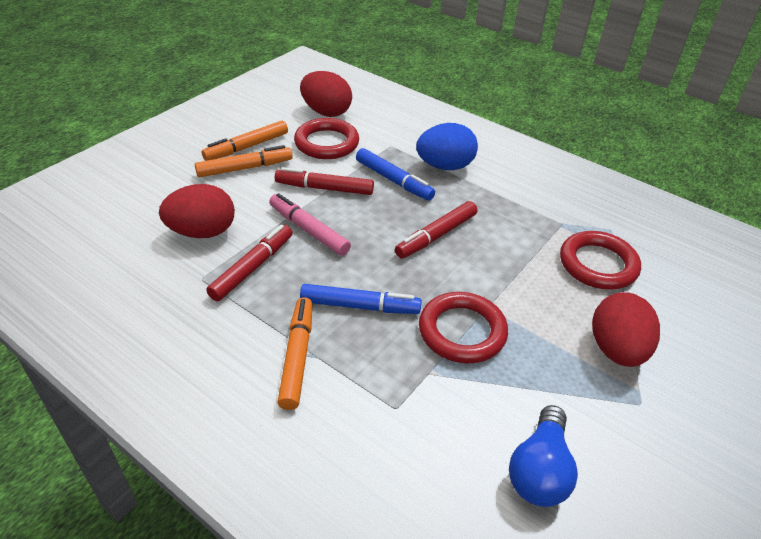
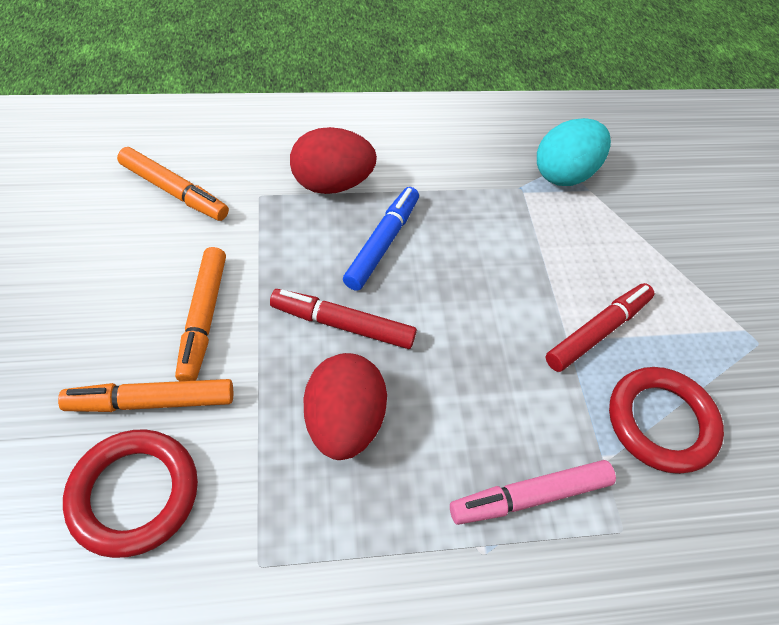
blue egg: 1 -> 0
blue light bulb: 1 -> 0
blue marker: 2 -> 1
red egg: 3 -> 2
red marker: 3 -> 2
red ring: 3 -> 2
turquoise egg: 0 -> 1

